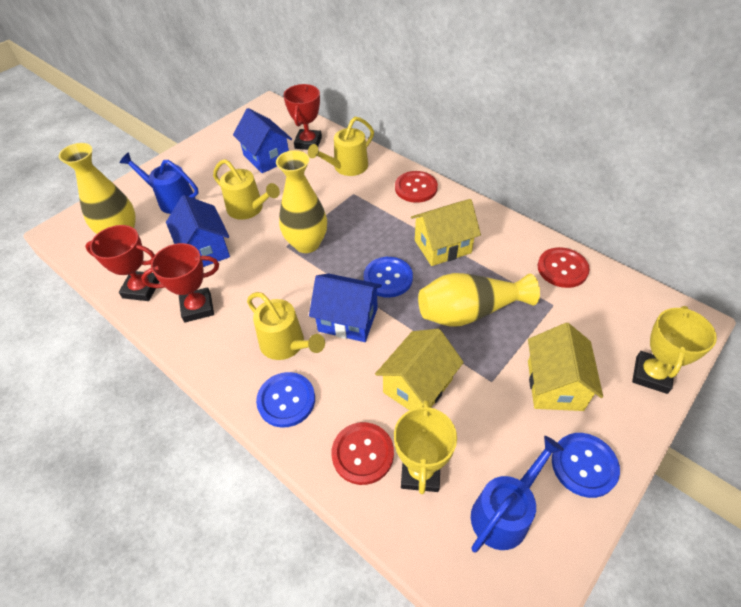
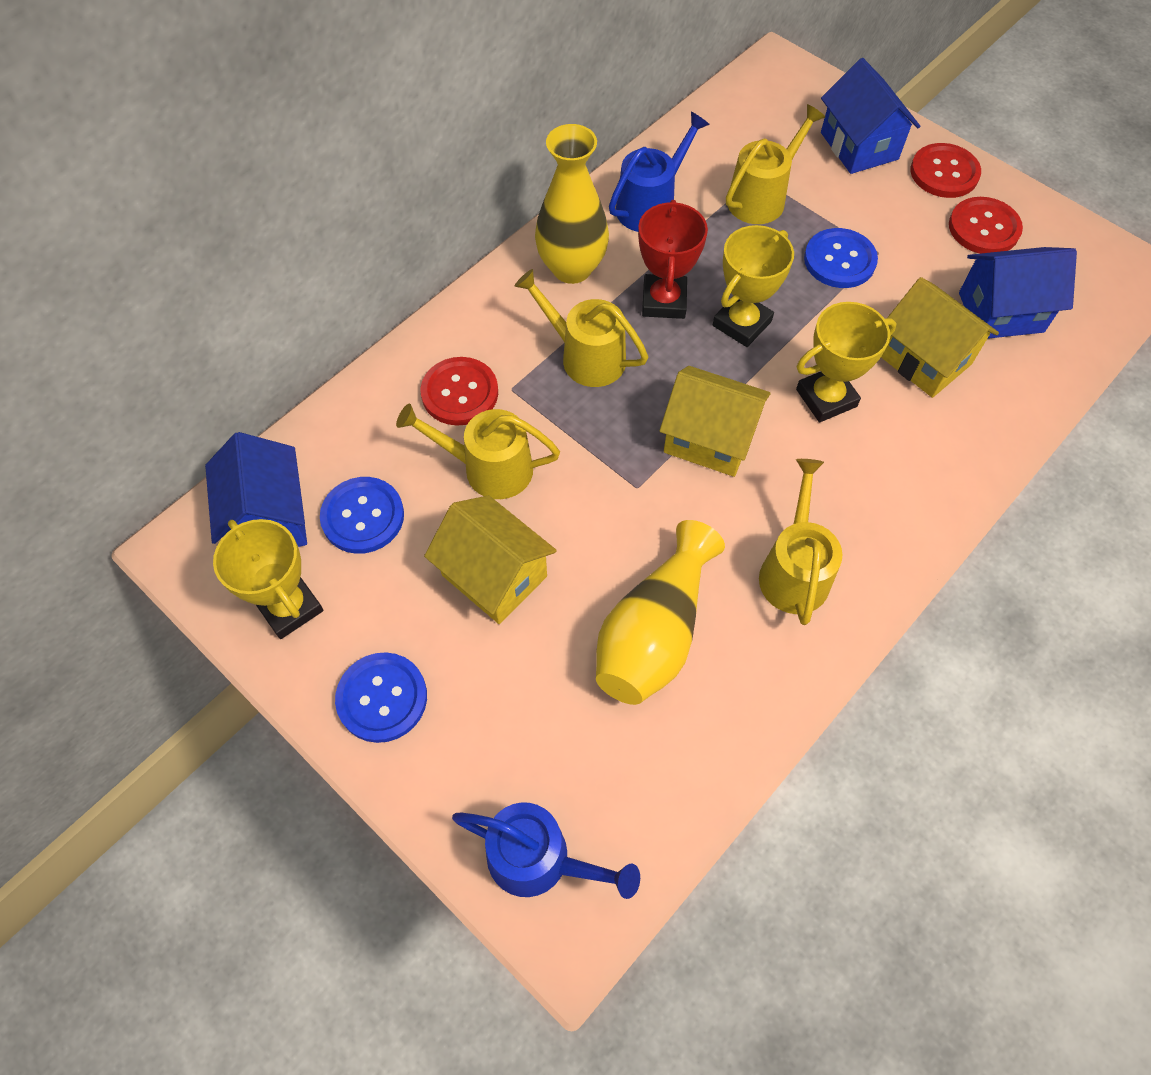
red trophy: 3 -> 1
yellow trophy: 2 -> 3
yellow vase: 3 -> 2
yellow watering can: 3 -> 4

